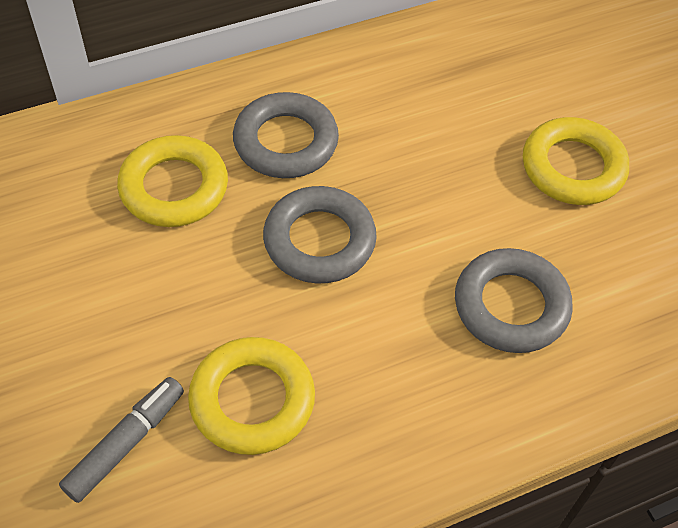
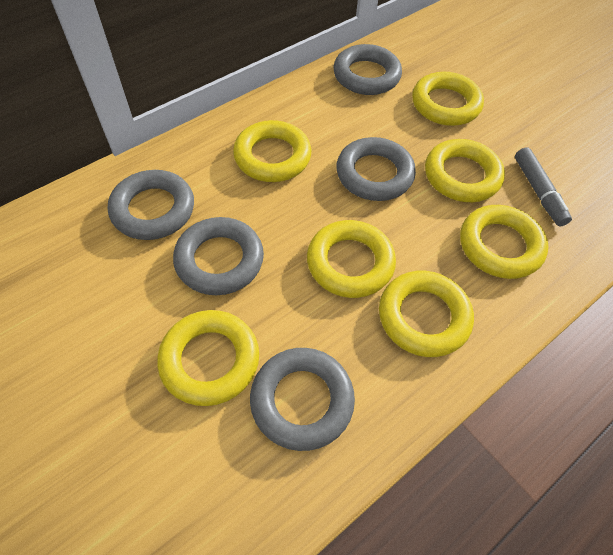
grey ring: 3 -> 5
yellow ring: 3 -> 7

